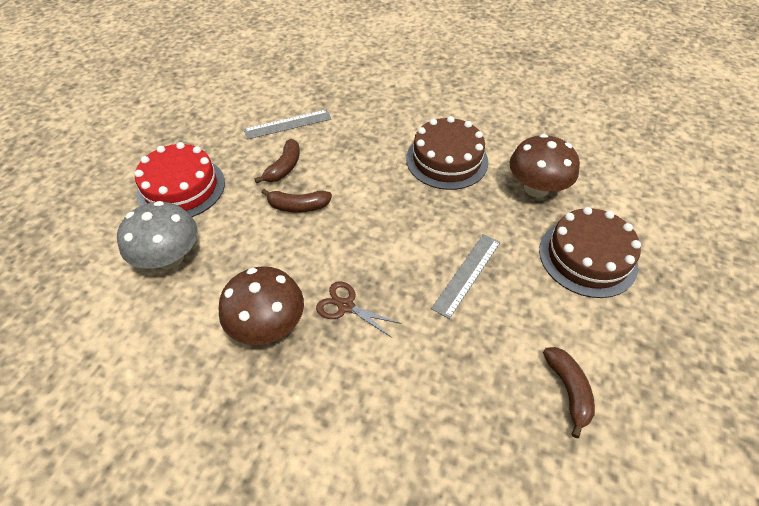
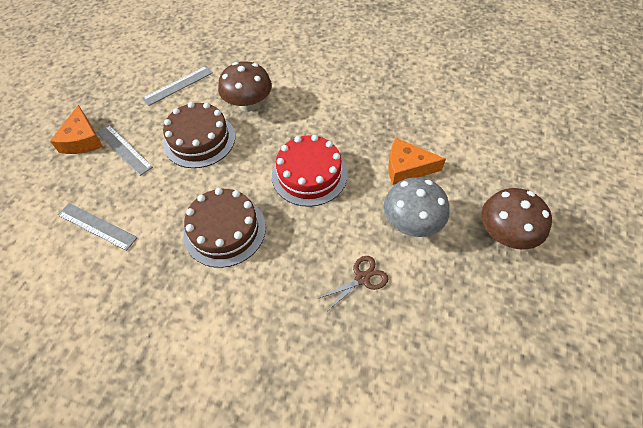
brown banana: 3 -> 0
grey ruler: 2 -> 3
orange cheese: 0 -> 2

